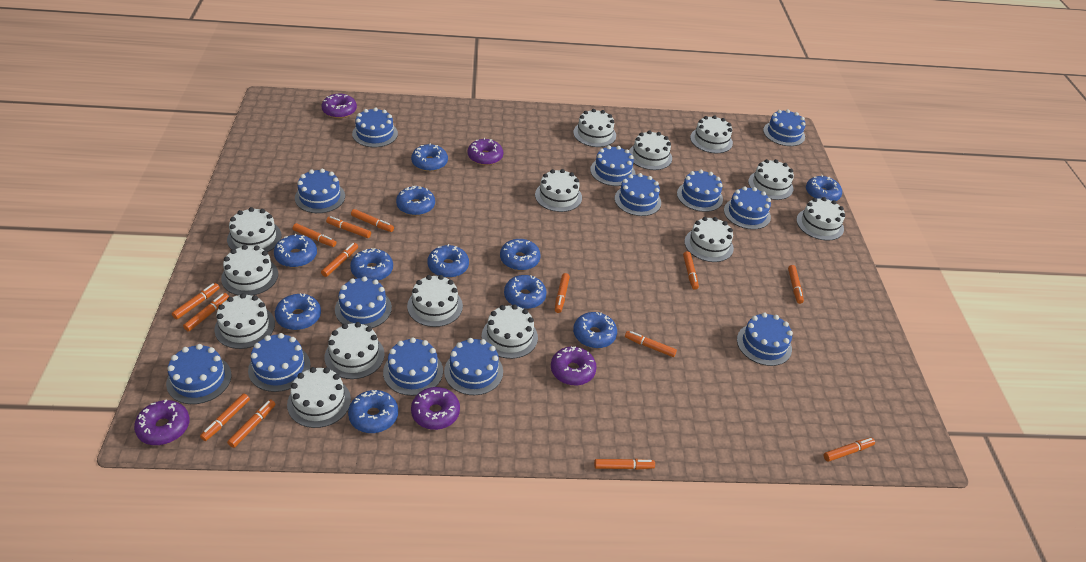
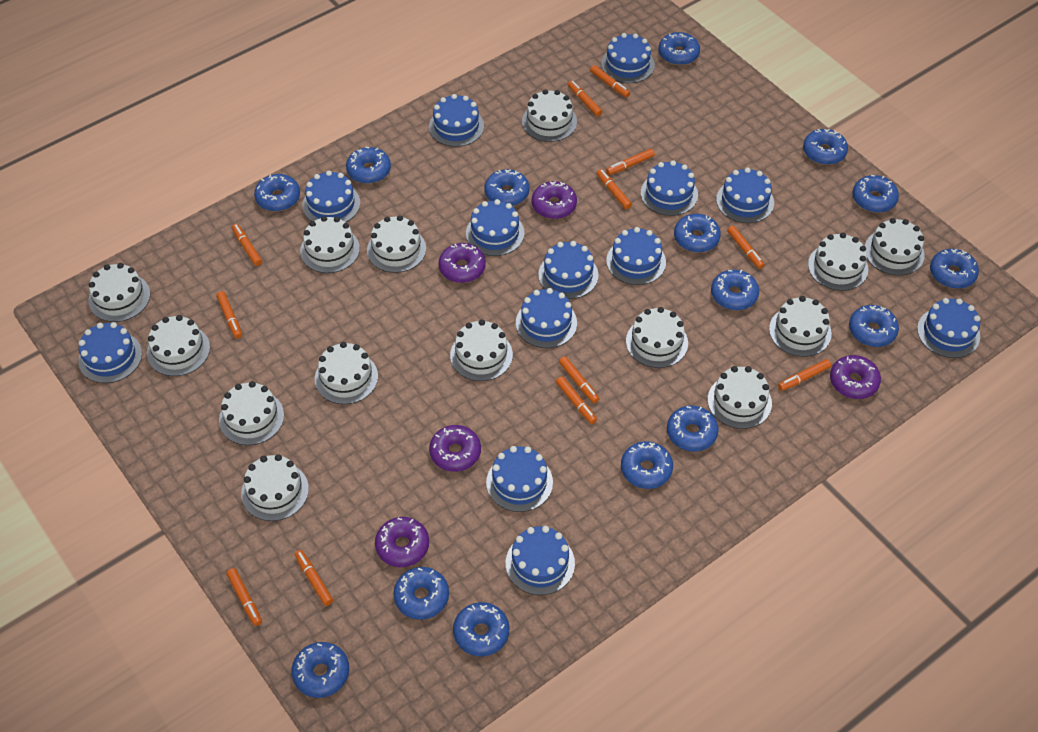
blue donut: 11 -> 15
orange marker: 14 -> 12

